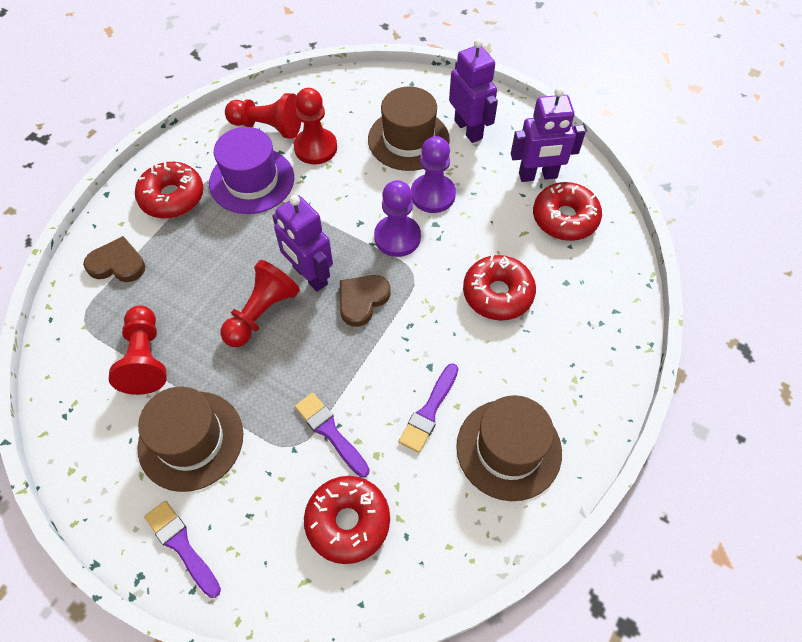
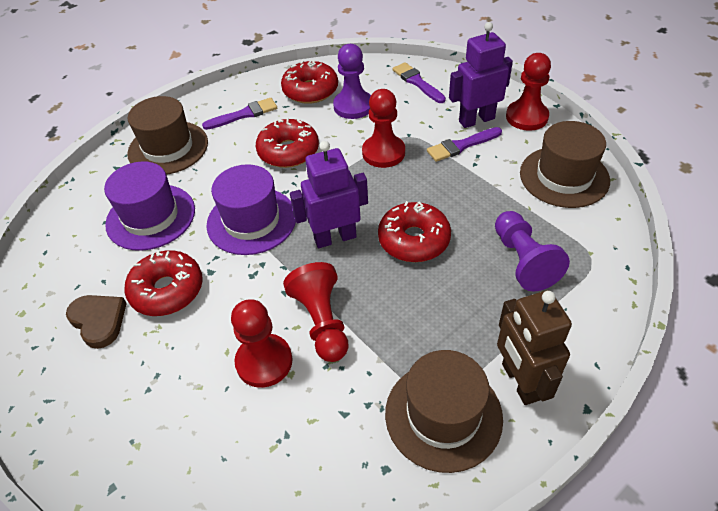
brown heart: 2 -> 1
brown robot: 0 -> 1
purple hat: 1 -> 2
purple robot: 3 -> 2

